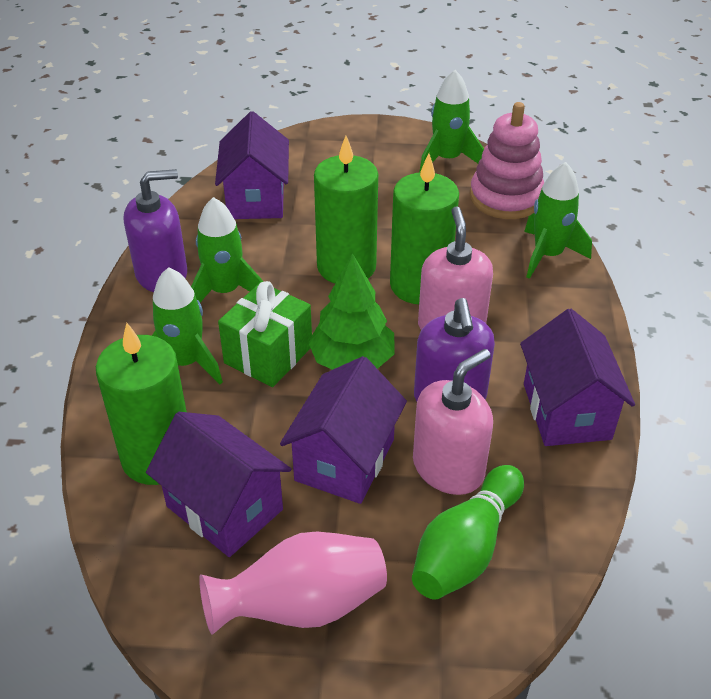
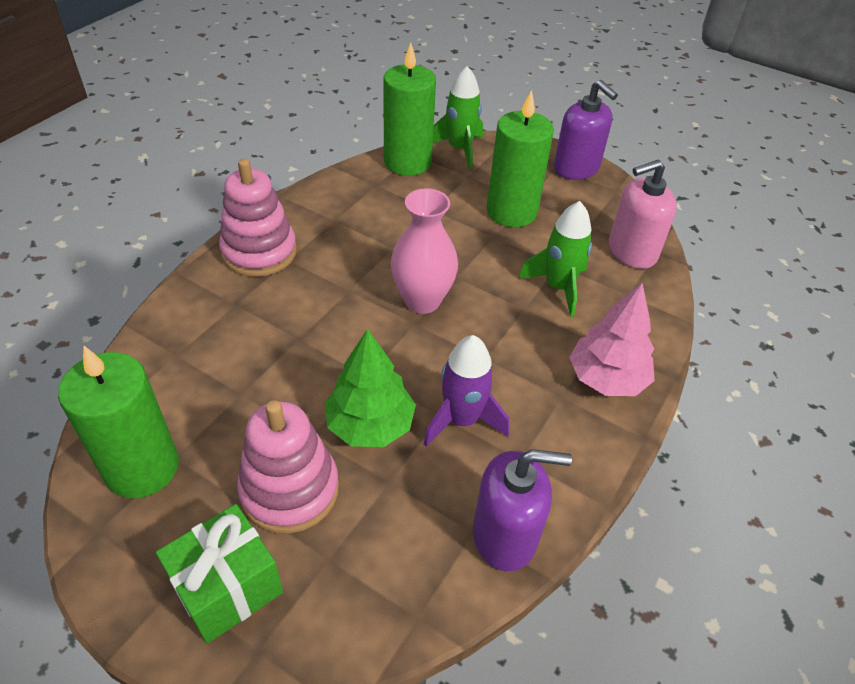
green bowling pin: 1 -> 0
green rocket: 4 -> 2
pink soap dispenser: 2 -> 1
pink stacking toy: 1 -> 2
pink tree: 0 -> 1
purple house: 4 -> 0
purple rocket: 0 -> 1

